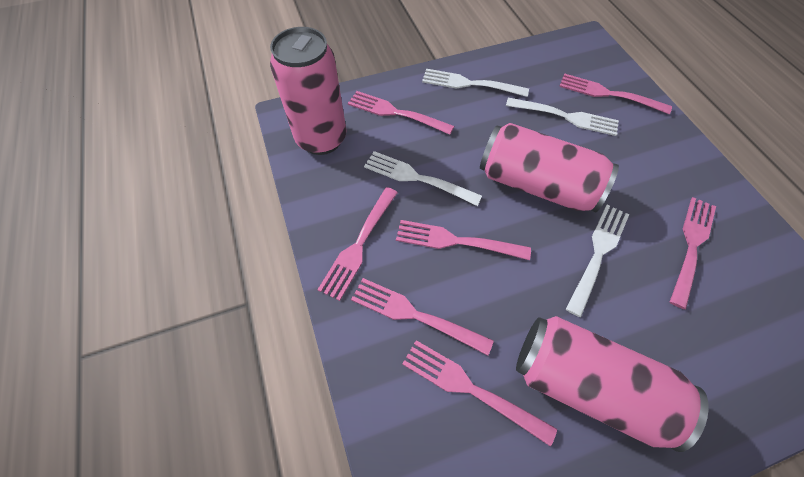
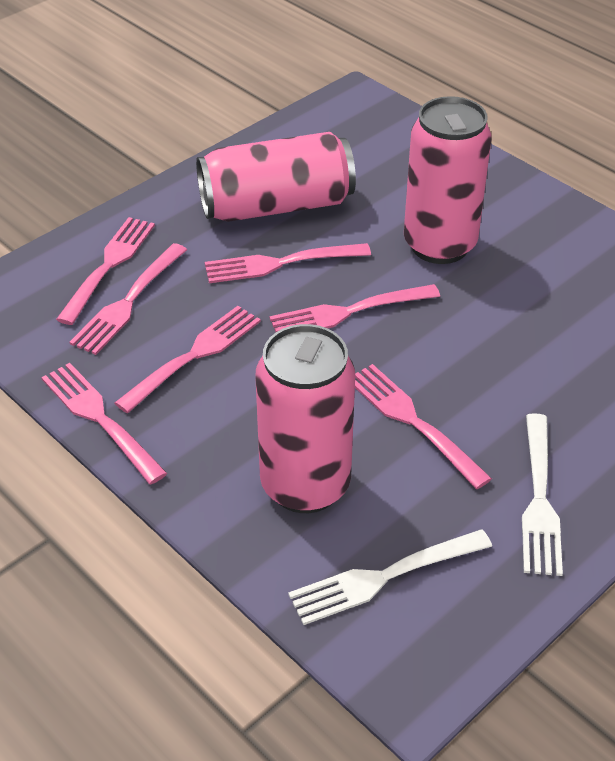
white fork: 4 -> 2

